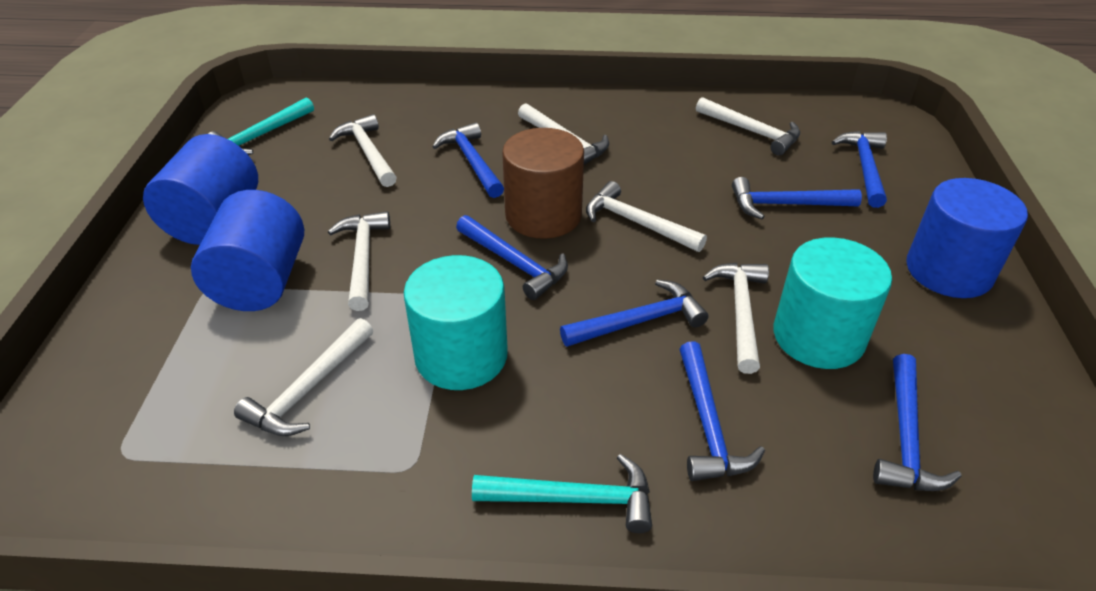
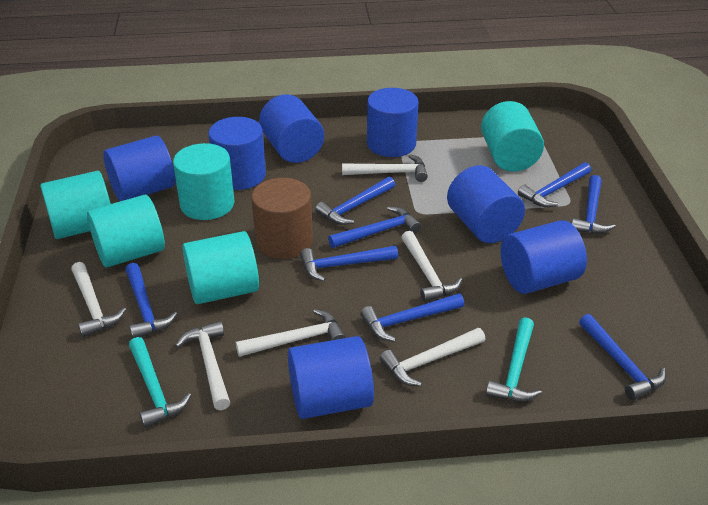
blue cylinder: 3 -> 7
blue hammer: 7 -> 8
turquoise cylinder: 2 -> 5
white hammer: 7 -> 6

